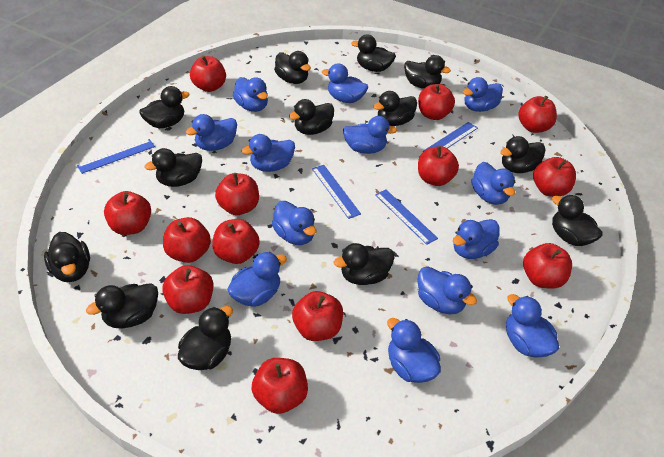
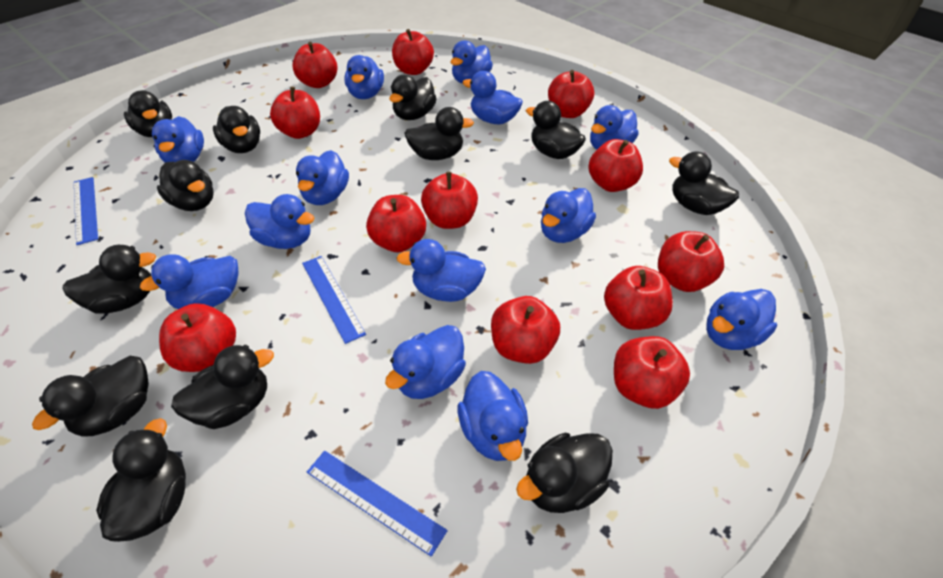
black duck: 13 -> 12
blue ruler: 4 -> 3
red apple: 13 -> 12

